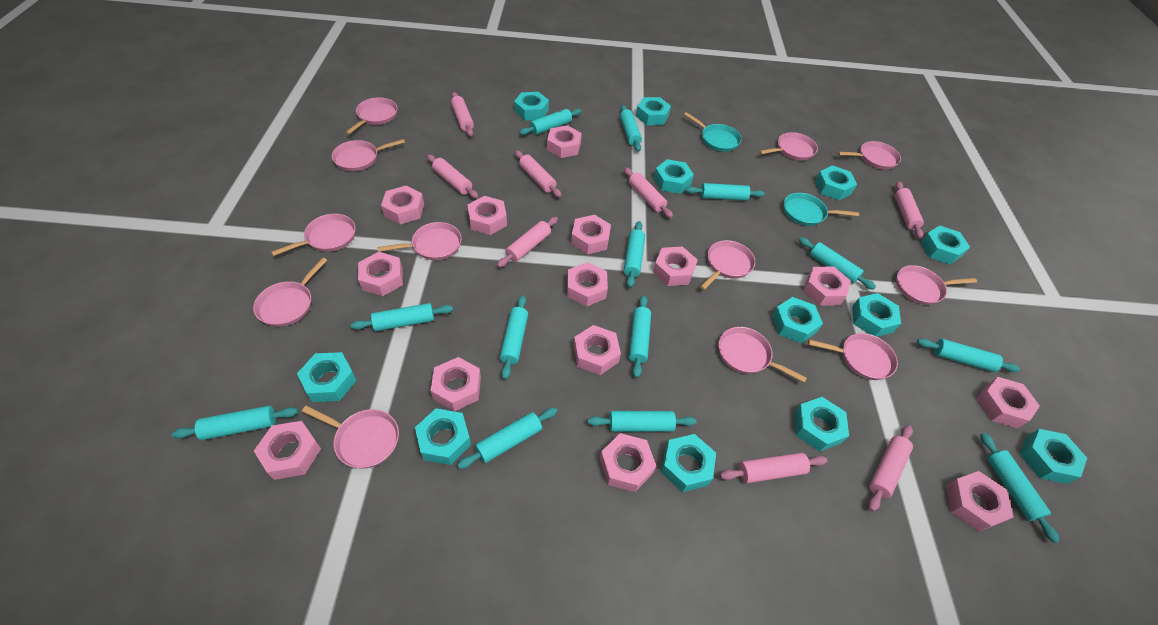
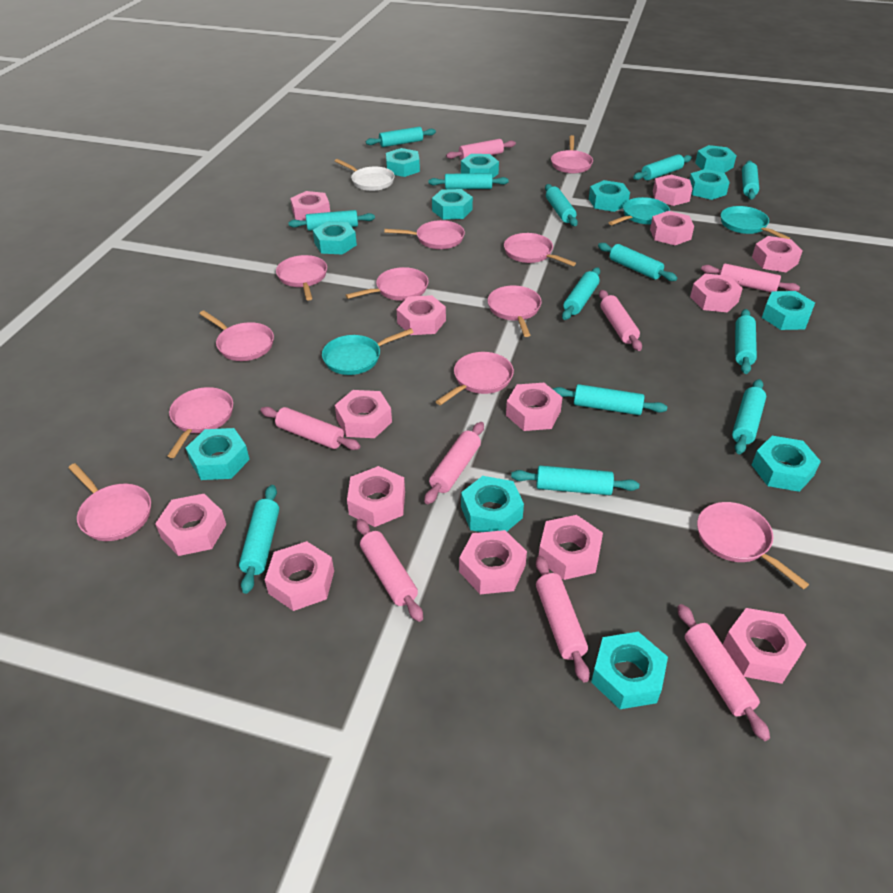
pink pan: 12 -> 11
turquoise pan: 2 -> 3
white pan: 0 -> 1

